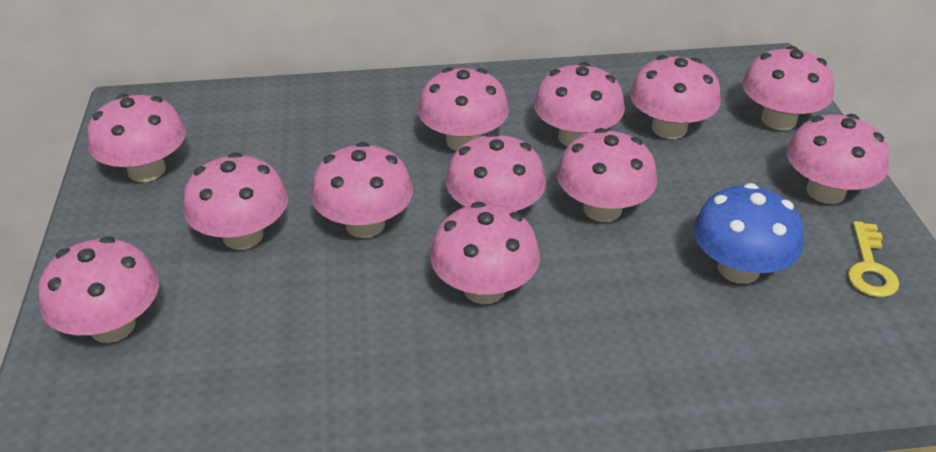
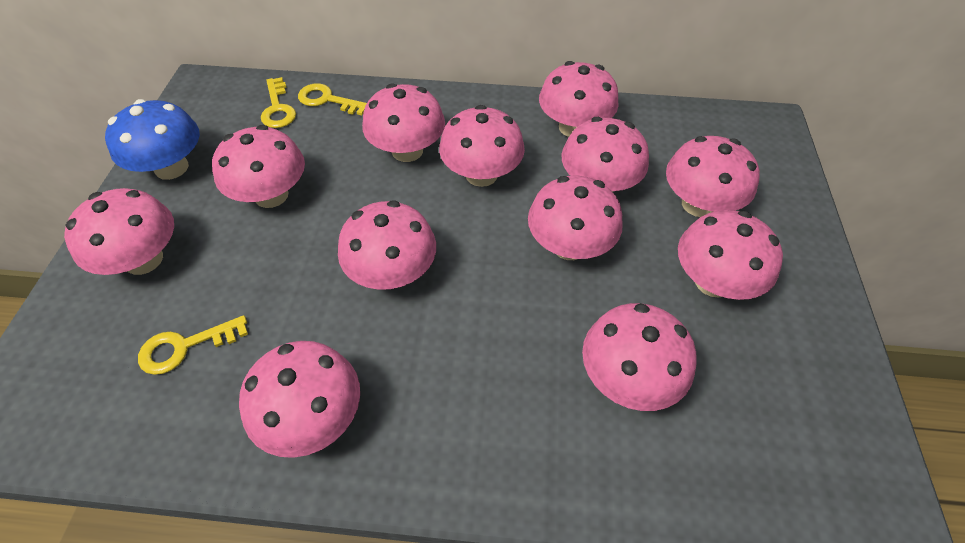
yellow key: 1 -> 3

